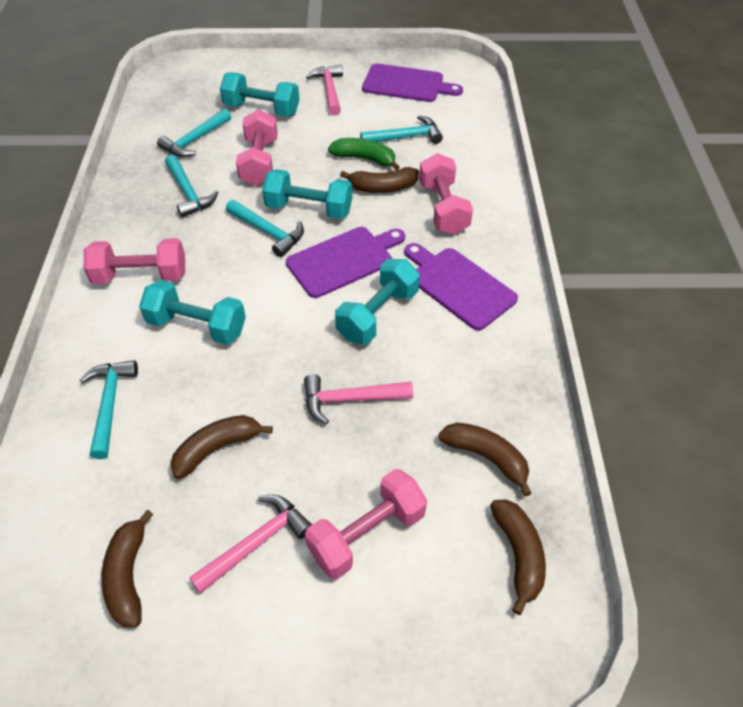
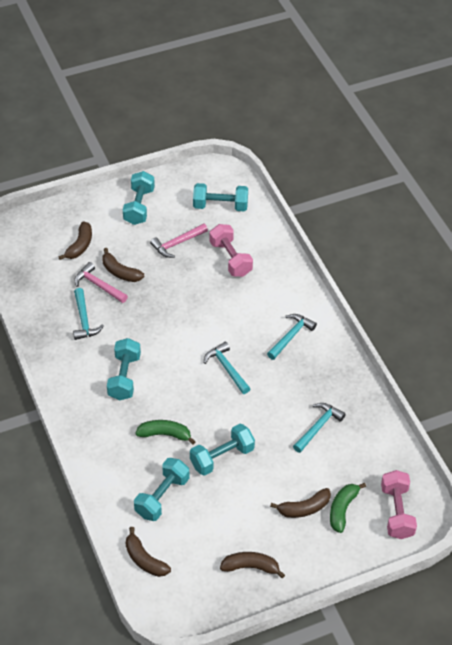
green banana: 1 -> 2
pink dumbbell: 4 -> 2
pink hammer: 3 -> 2
purple cutting board: 3 -> 0
turquoise dumbbell: 4 -> 5
turquoise hammer: 5 -> 4

